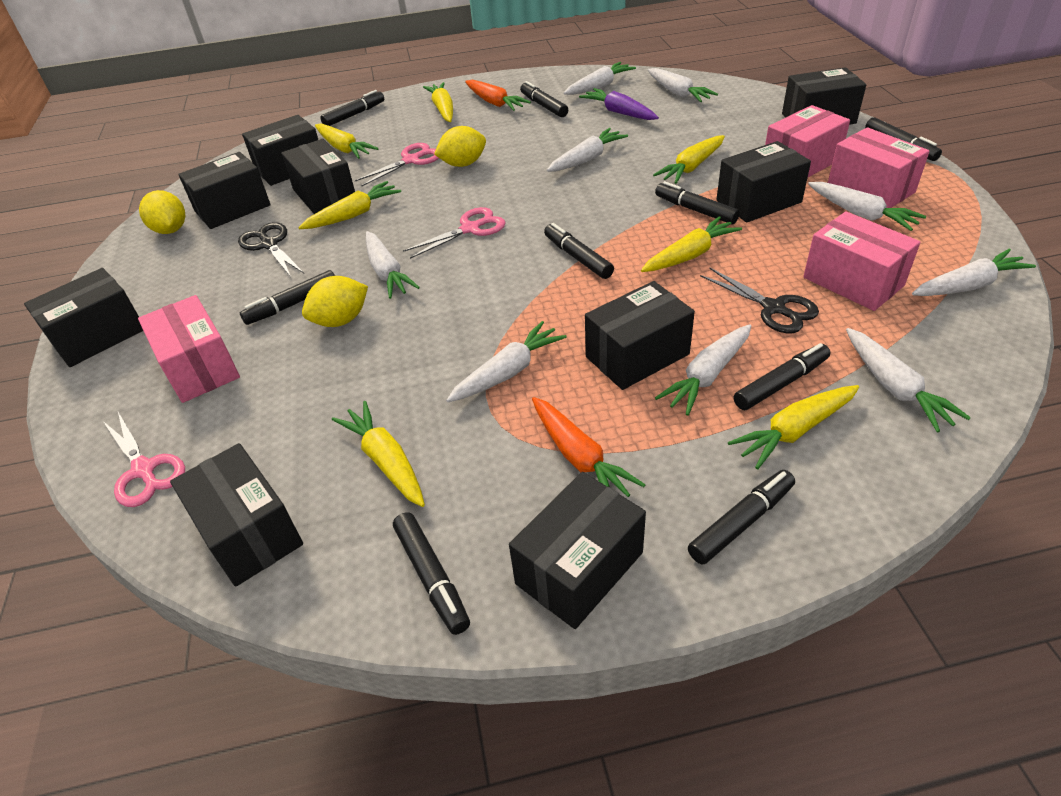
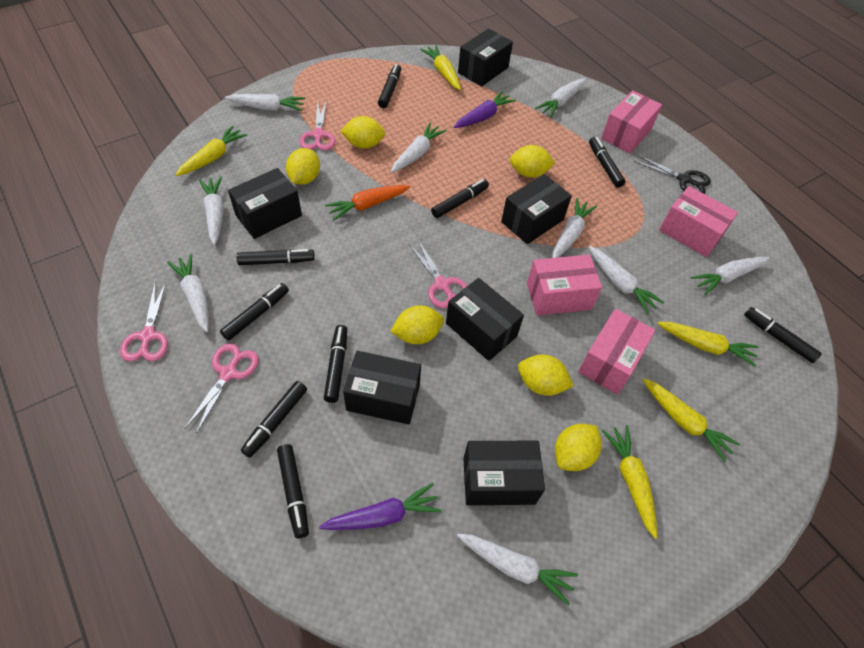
black box: 9 -> 6
black scissors: 2 -> 1
orange carrot: 2 -> 1
pink scissors: 3 -> 4
purple carrot: 1 -> 2
yellow carrot: 7 -> 5
yellow lemon: 3 -> 6

